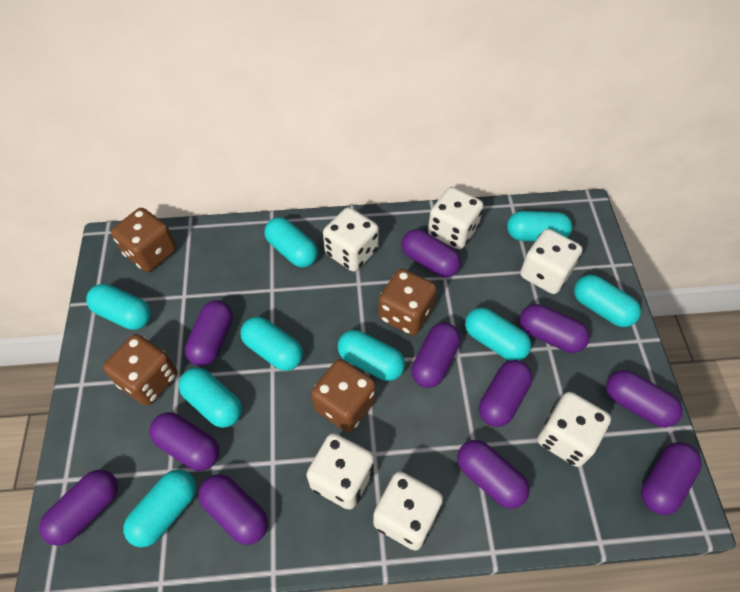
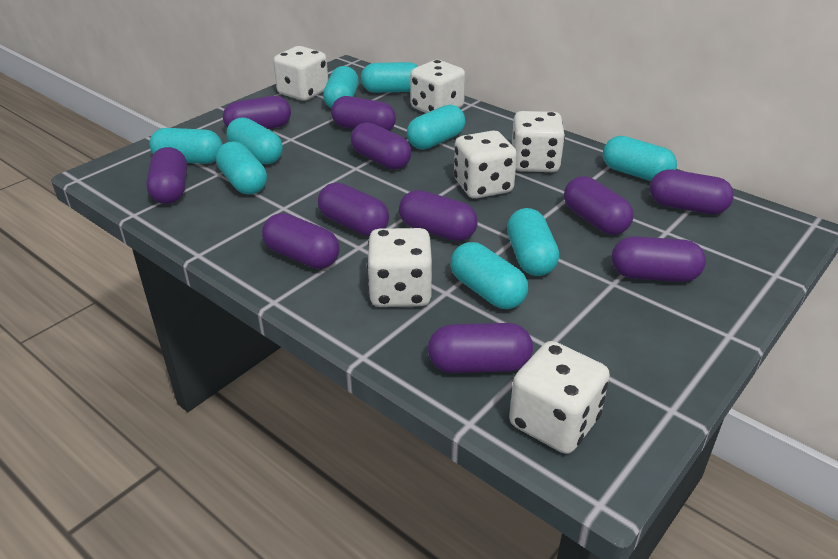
brown dice: 4 -> 0

